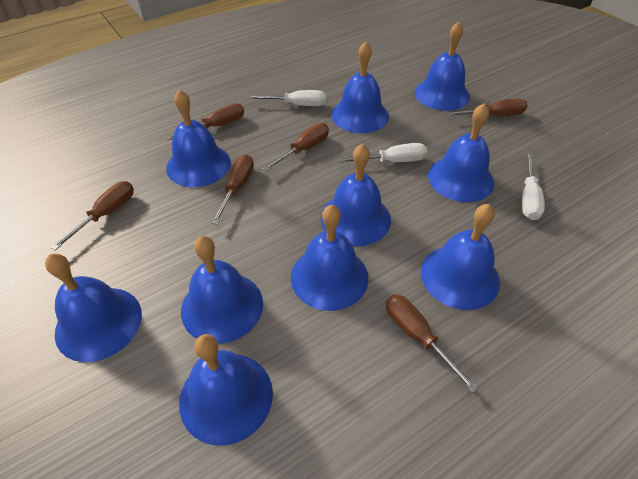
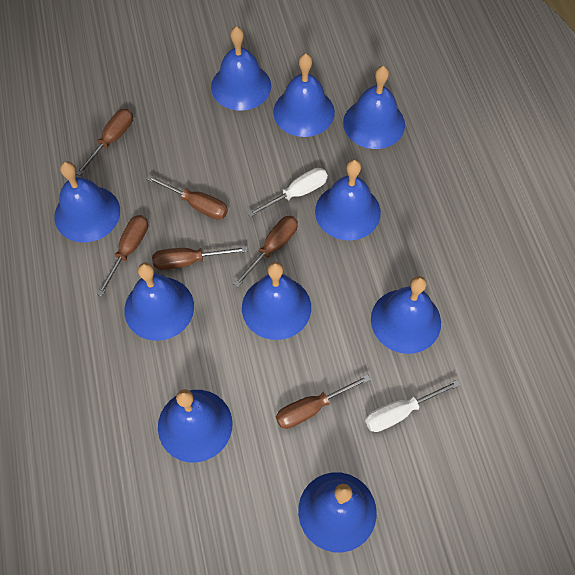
white screwdriver: 3 -> 2

